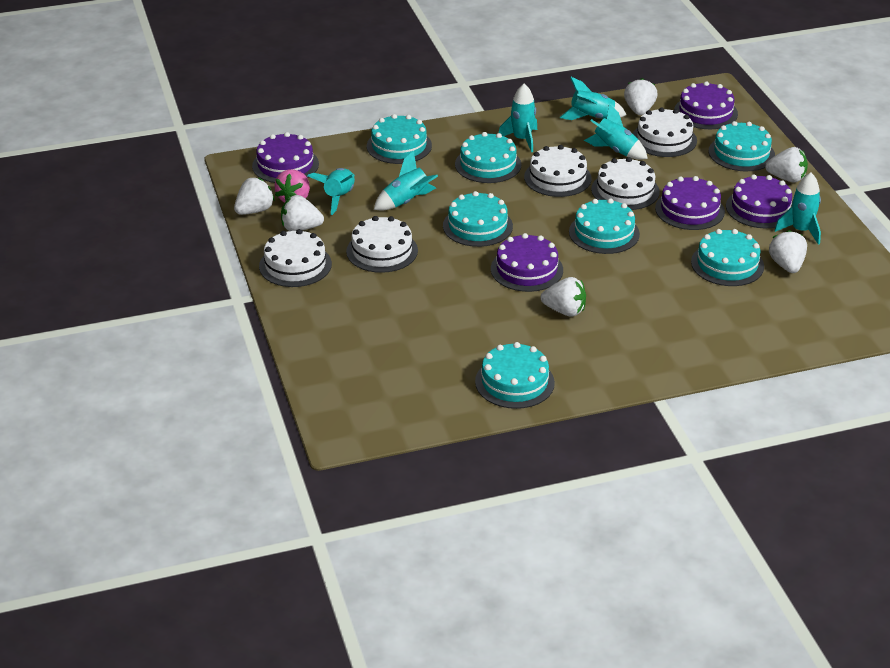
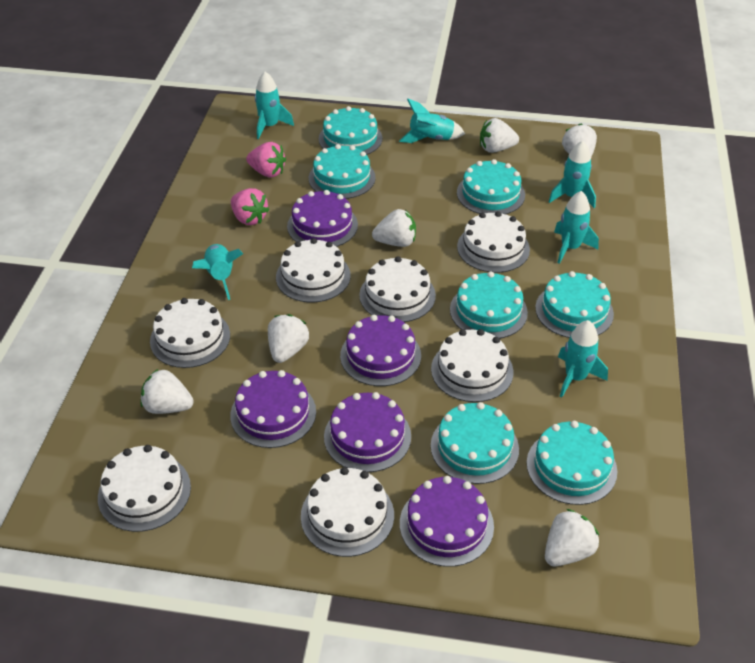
pink strawberry: 1 -> 2
white cake: 5 -> 7

